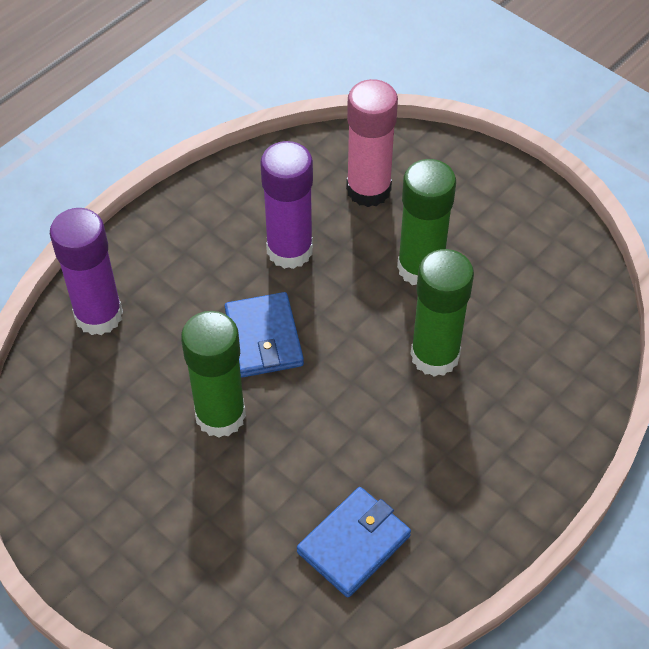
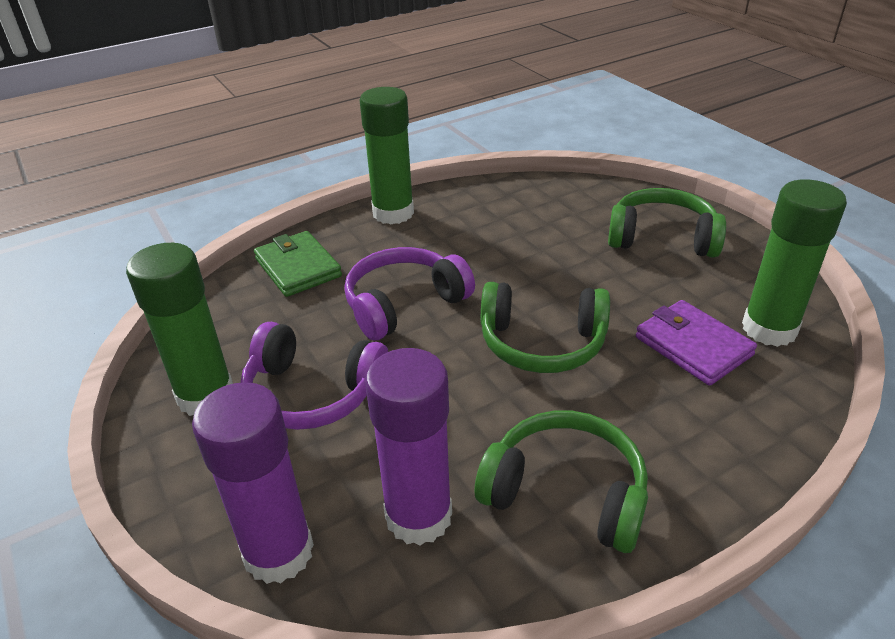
blue wallet: 2 -> 0
green headphones: 0 -> 3
green wallet: 0 -> 1
pink glue stick: 1 -> 0
purple headphones: 0 -> 2
purple wallet: 0 -> 1

